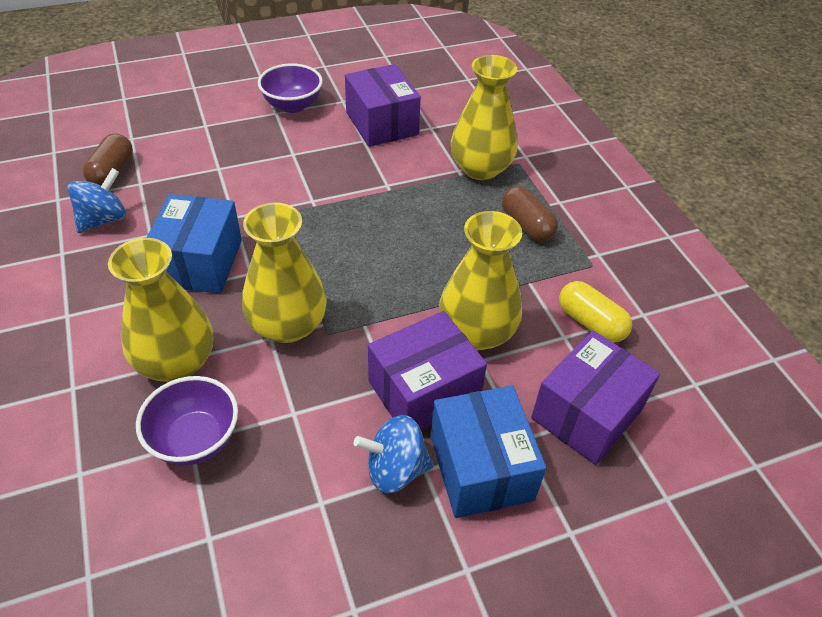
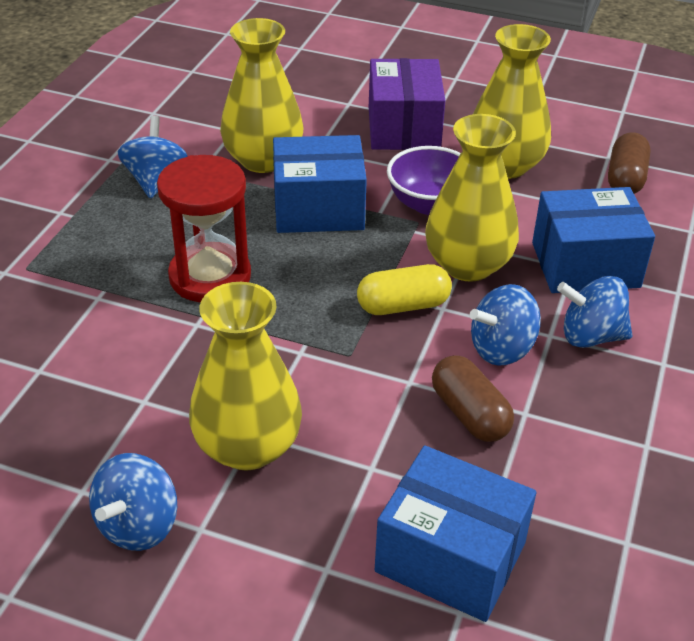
blue box: 2 -> 3
blue spinning top: 2 -> 4
purple bowl: 2 -> 1
purple box: 3 -> 1
red hourglass: 0 -> 1

